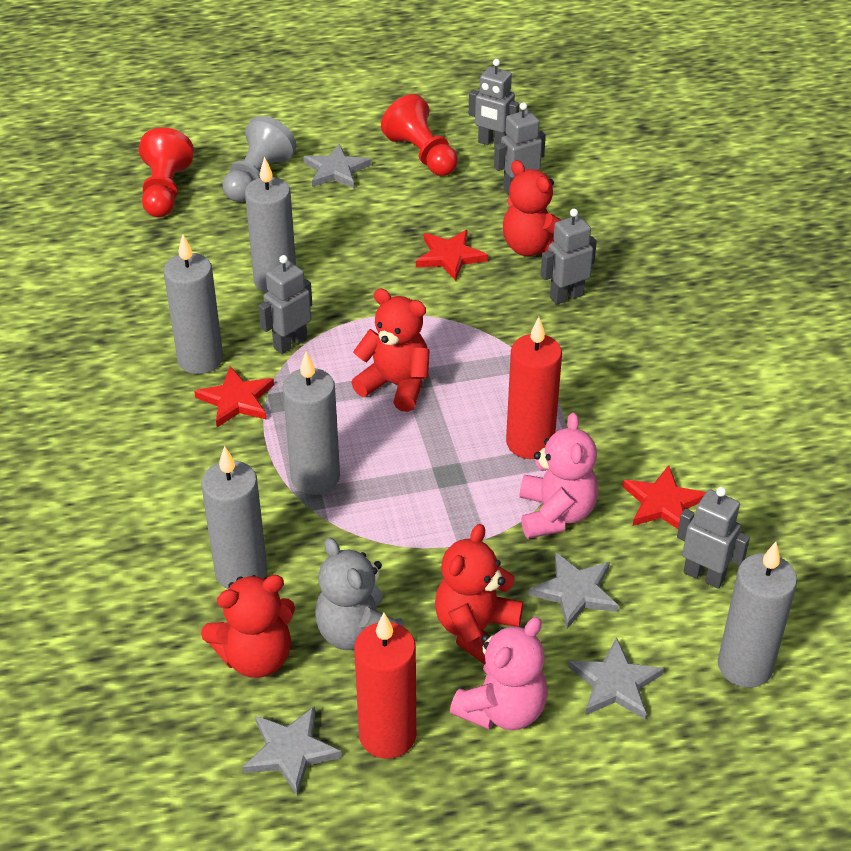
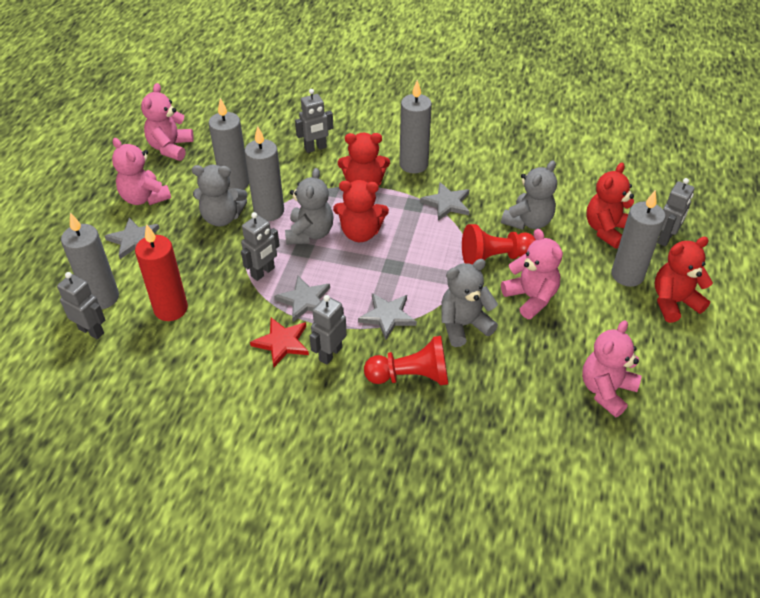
grey pawn: 1 -> 0
grey teddy bear: 1 -> 4
pink teddy bear: 2 -> 4
red candle: 2 -> 1
red star: 3 -> 1

